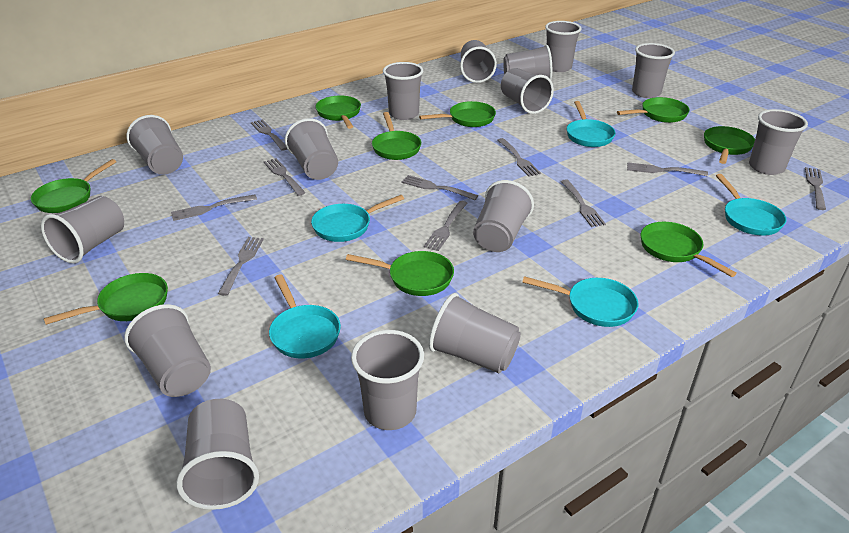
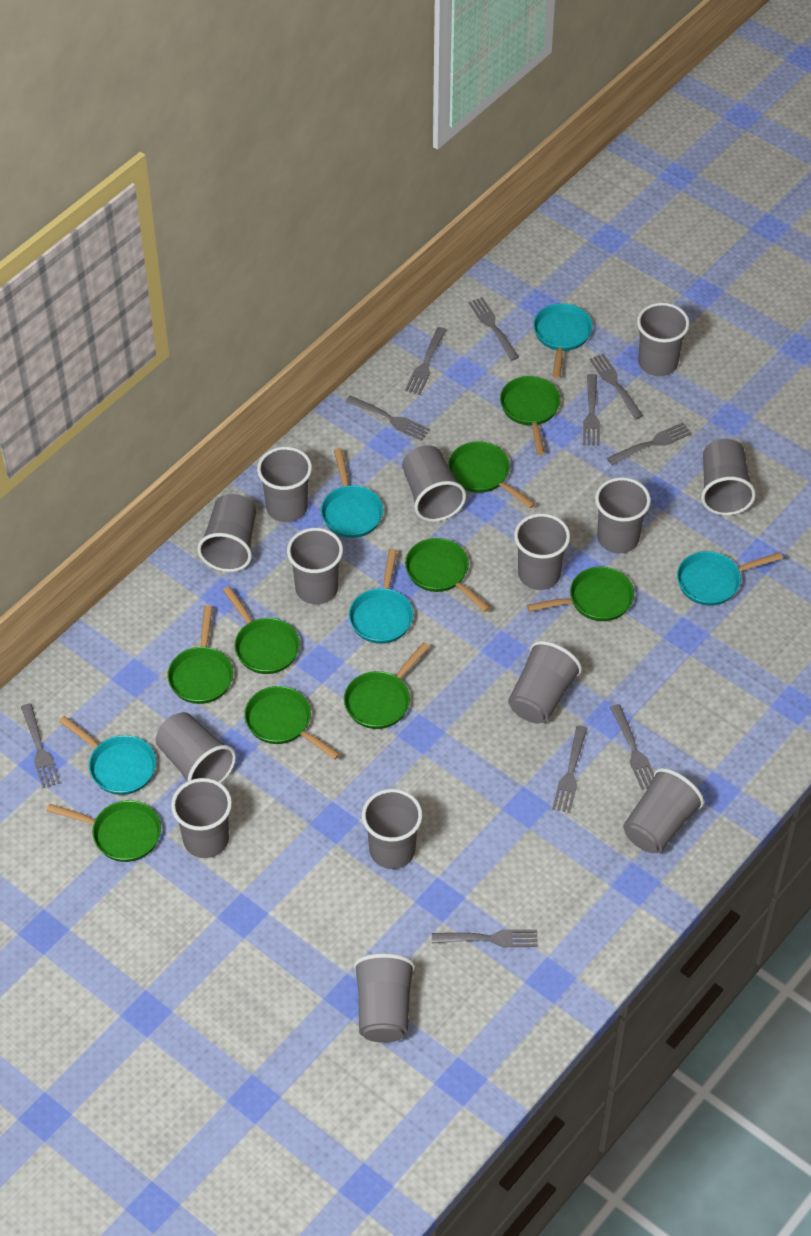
grey cup: 15 -> 14

